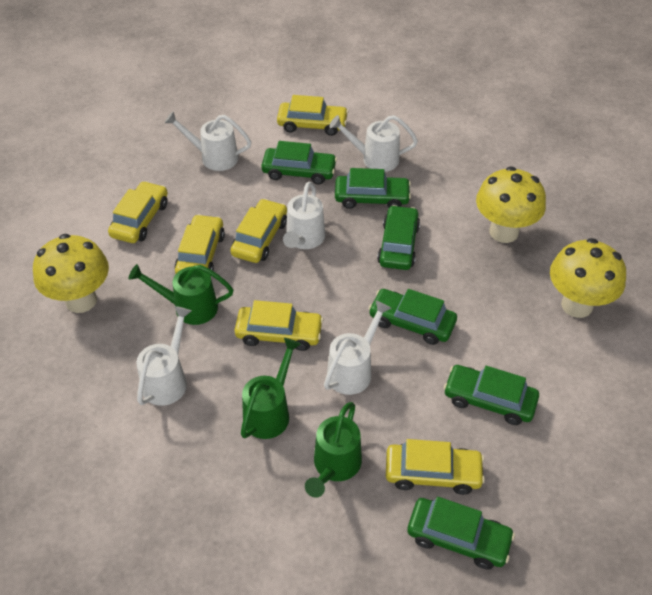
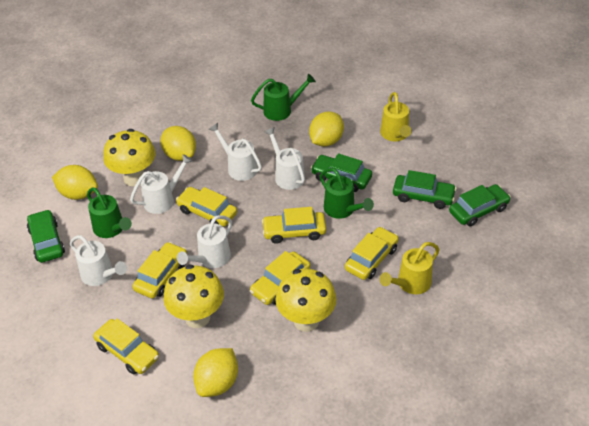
green car: 6 -> 4
yellow lemon: 0 -> 4
yellow watering can: 0 -> 2

